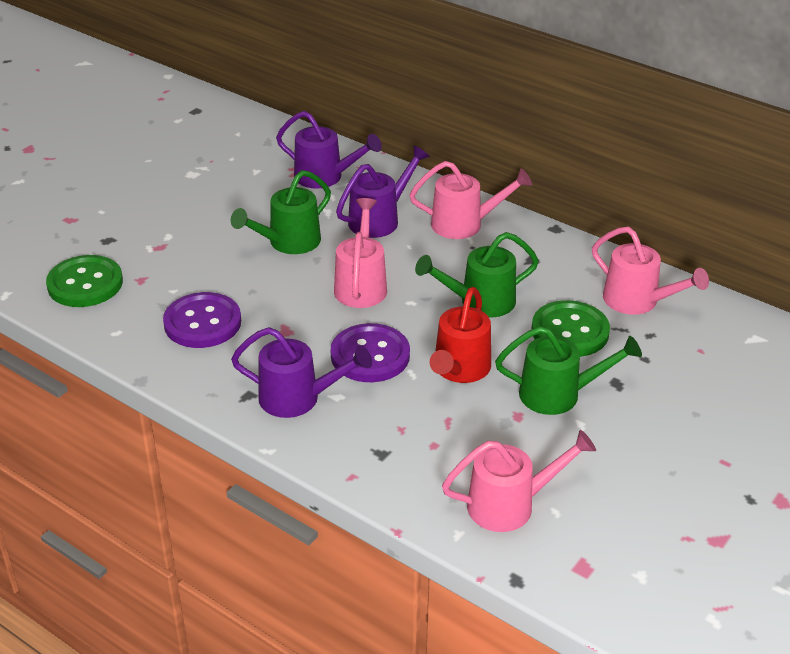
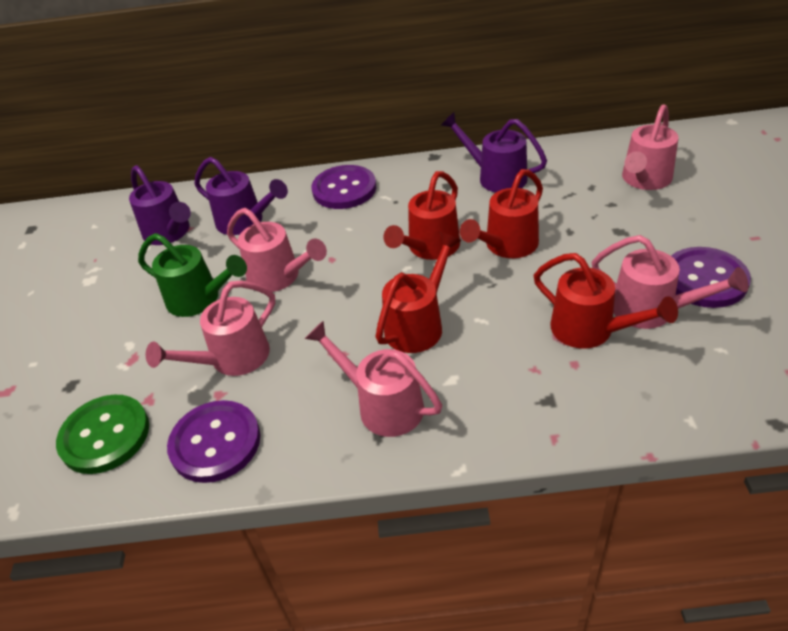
green button: 2 -> 1
green watering can: 3 -> 1
pink watering can: 4 -> 5
purple button: 2 -> 3
red watering can: 1 -> 4

